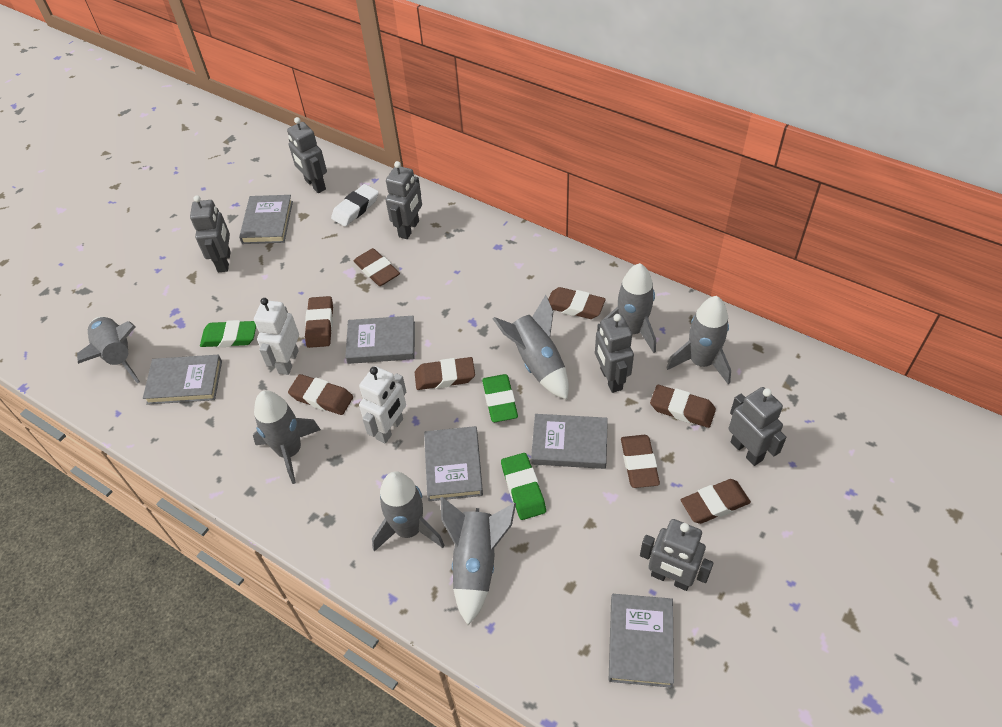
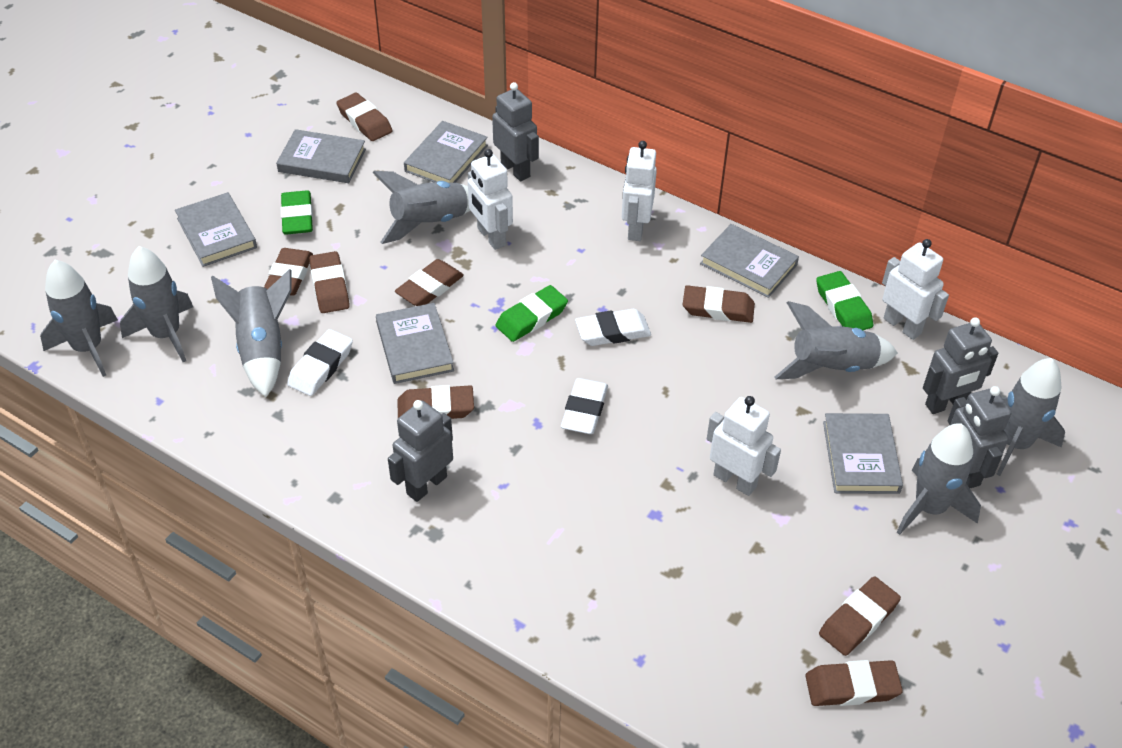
grey robot: 6 -> 4
white eraser: 1 -> 3
white robot: 2 -> 4

